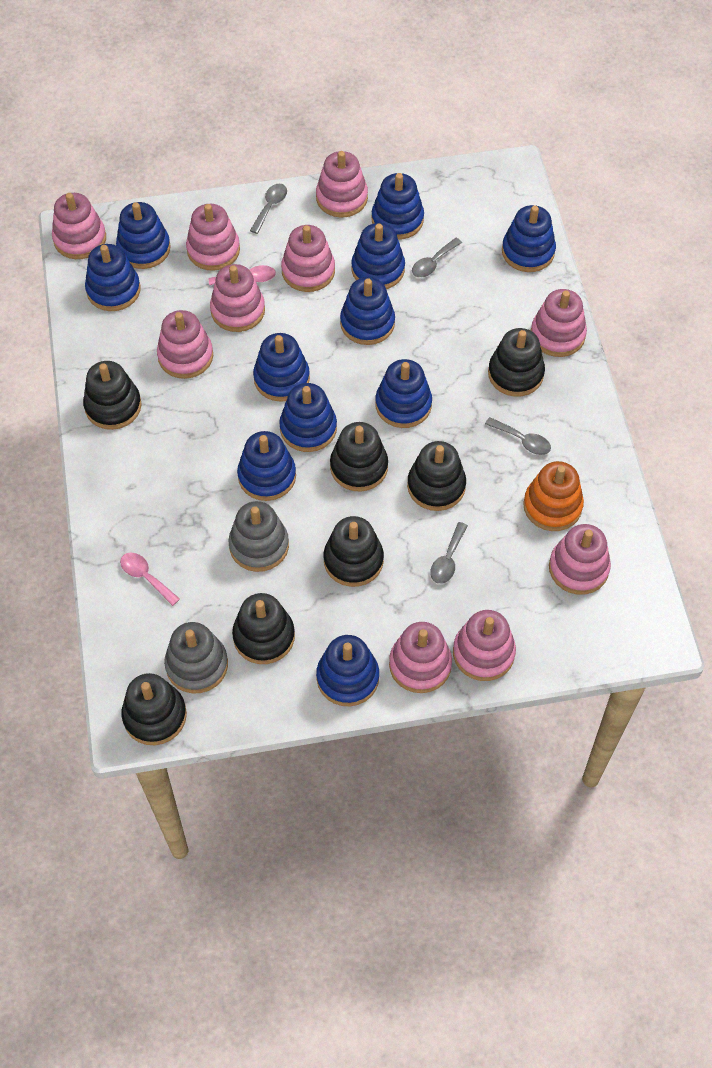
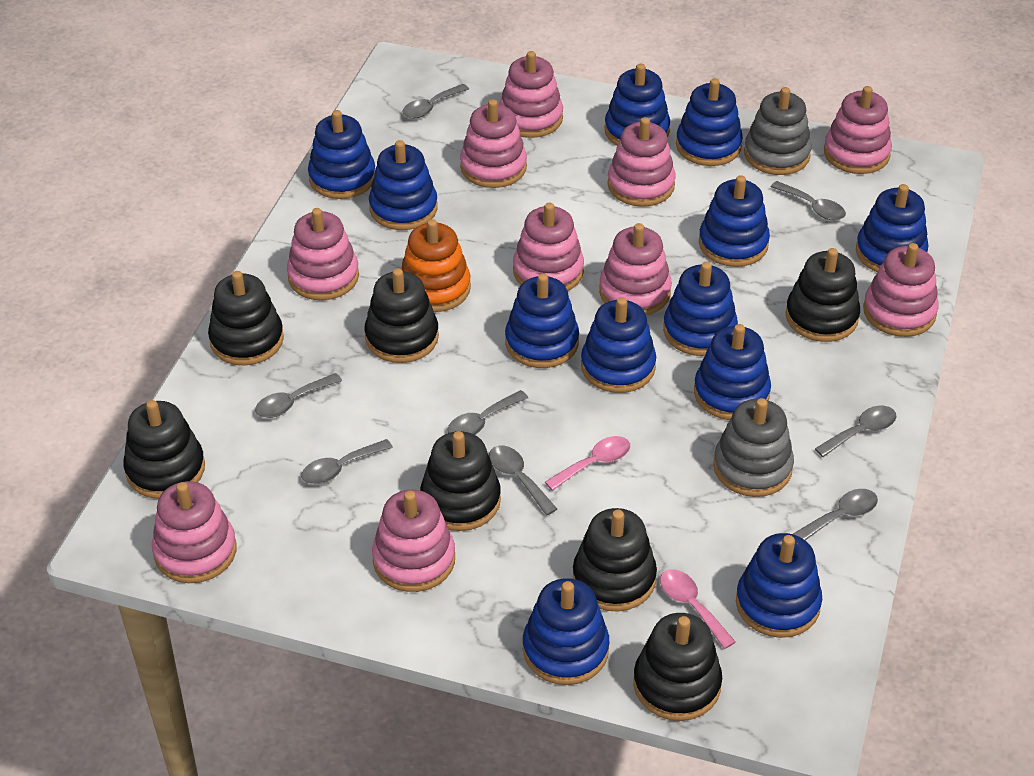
blue stacking toy: 11 -> 12
grey spoon: 4 -> 8

